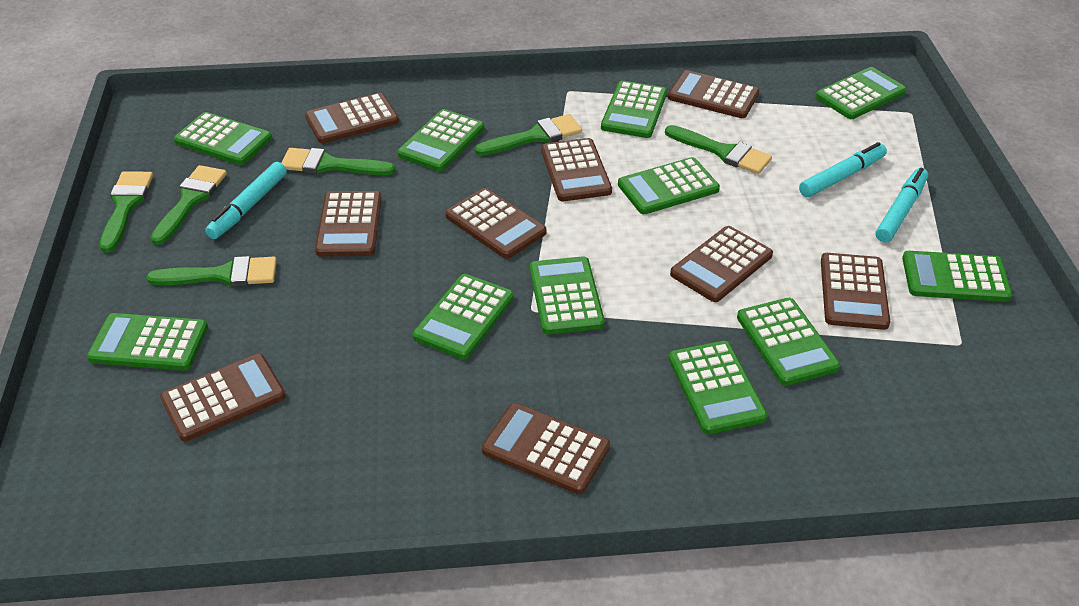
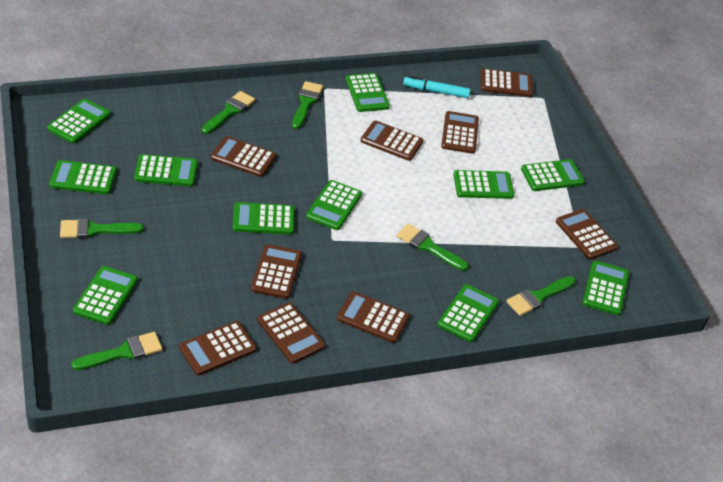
turquoise marker: 3 -> 1

